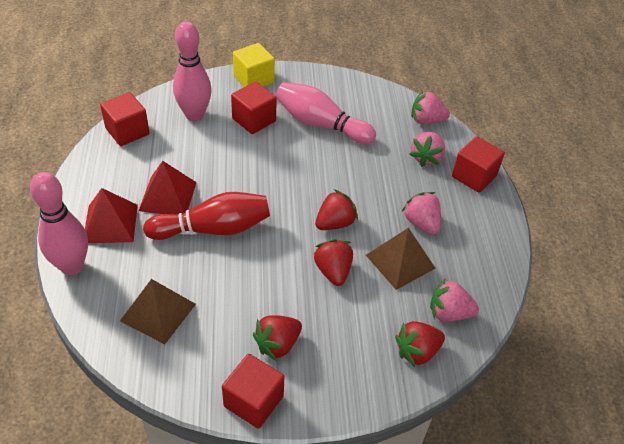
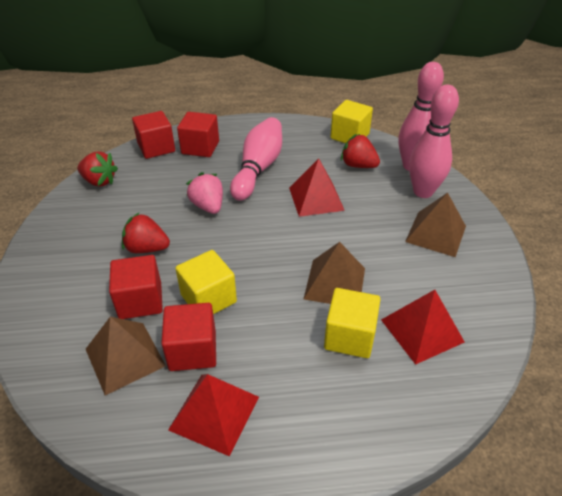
brown pyramid: 2 -> 3
pink strawberry: 4 -> 1
red bowling pin: 1 -> 0
red pyramid: 2 -> 3
red strawberry: 4 -> 3
yellow cube: 1 -> 3

